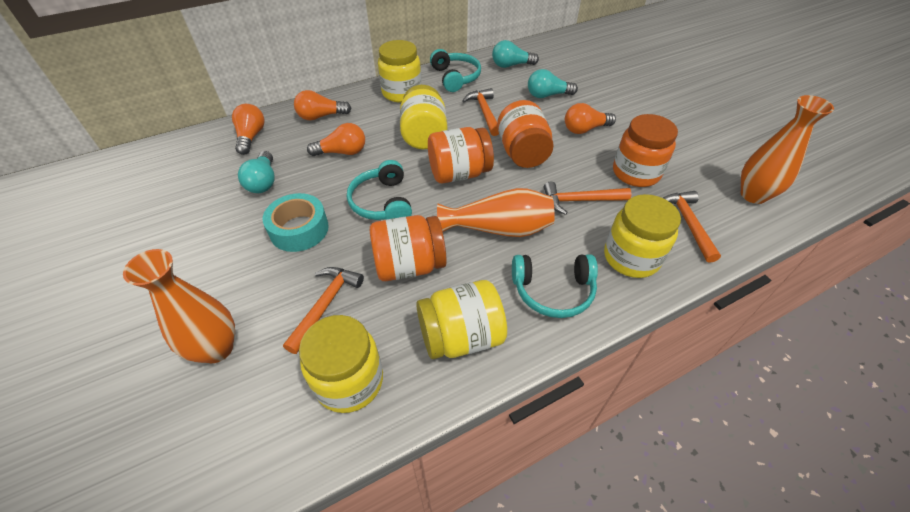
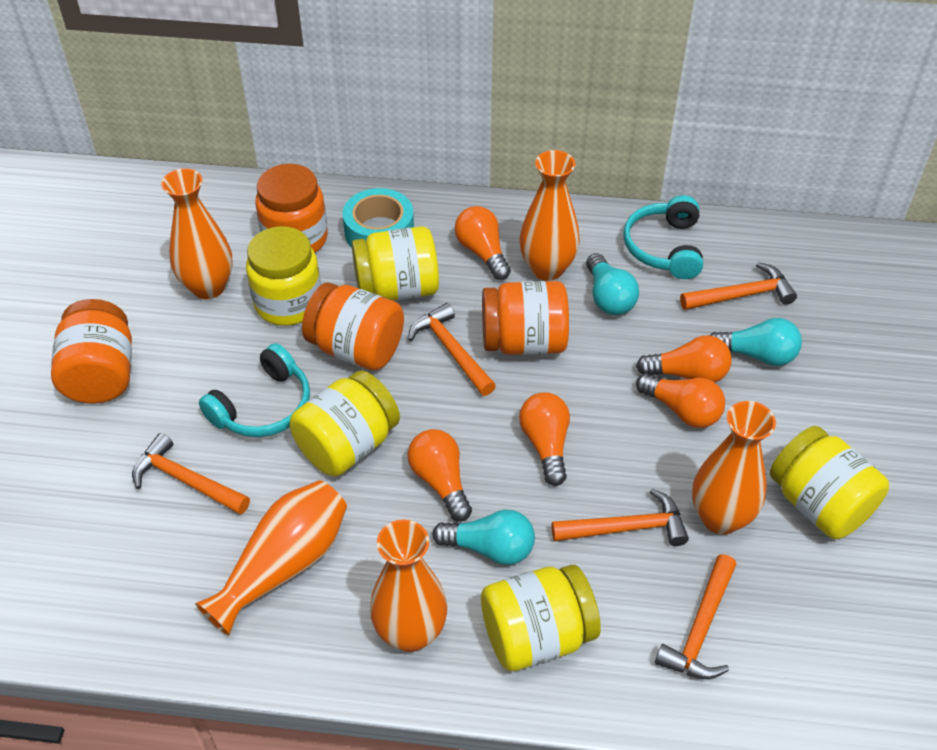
orange hammer: 4 -> 5
orange light bulb: 4 -> 5
orange vase: 3 -> 5
turquoise headphones: 3 -> 2

